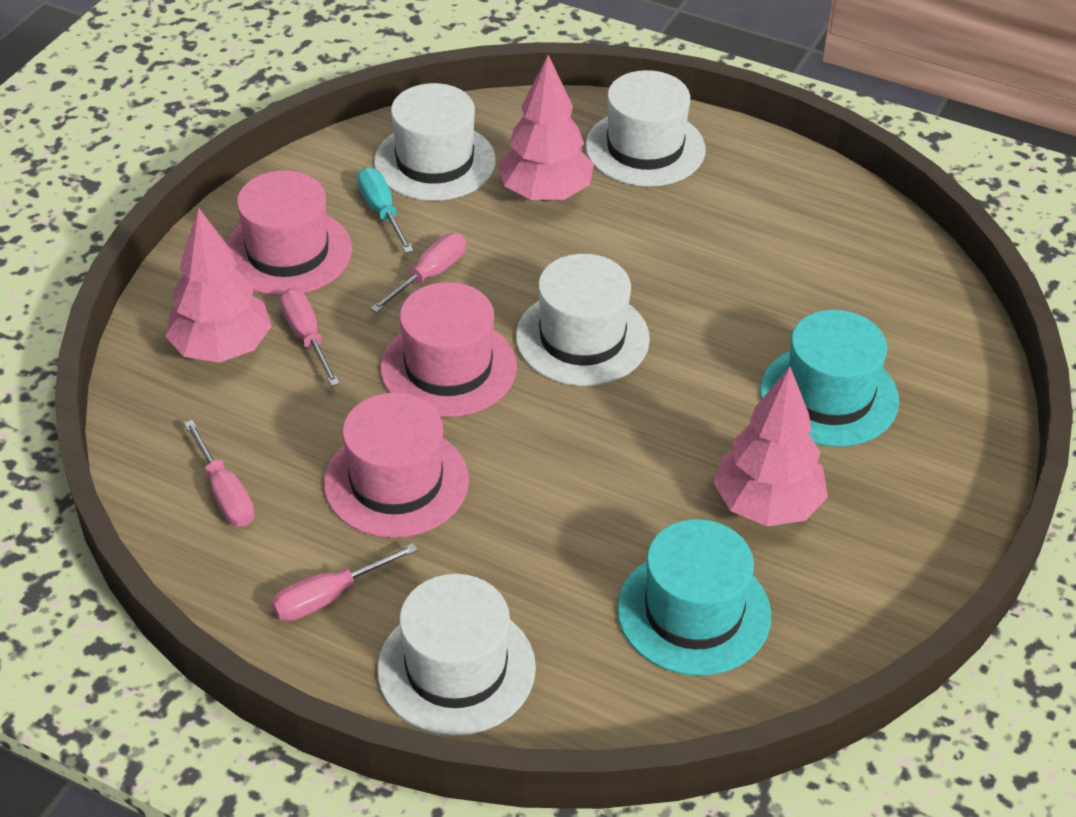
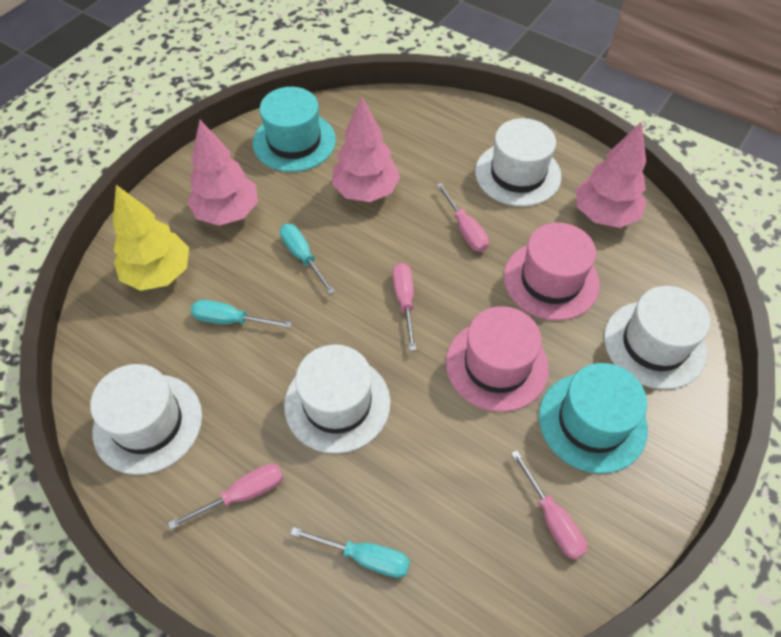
pink hat: 3 -> 2
turquoise screwdriver: 1 -> 3
yellow tree: 0 -> 1

